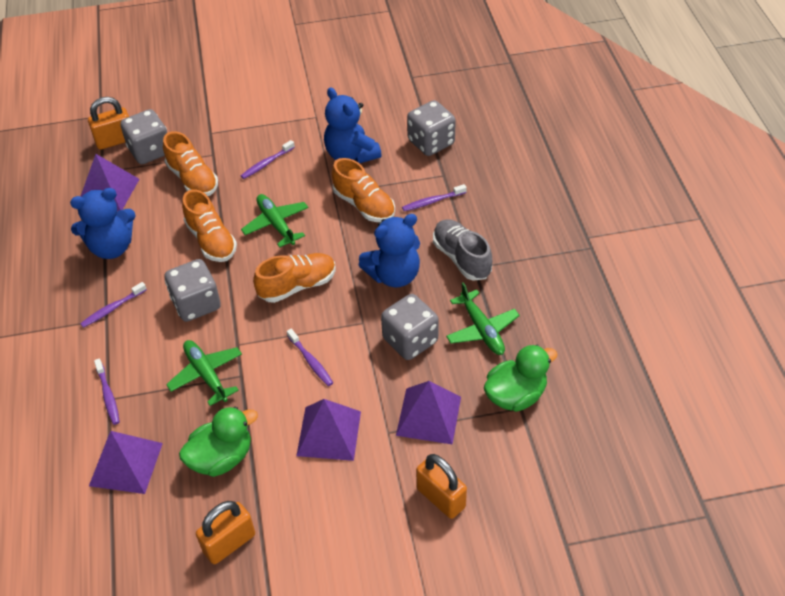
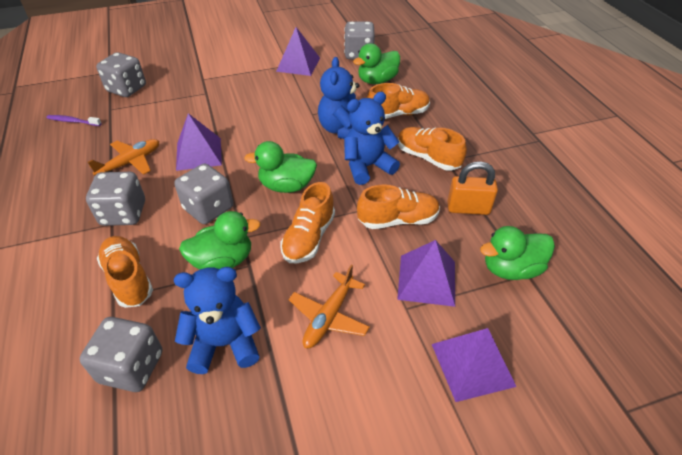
green duck: 2 -> 4
green plane: 3 -> 0
grey dice: 4 -> 5
grey shoe: 1 -> 0
orange padlock: 3 -> 1
orange plane: 0 -> 2
orange shoe: 4 -> 5
purple toothbrush: 5 -> 1

